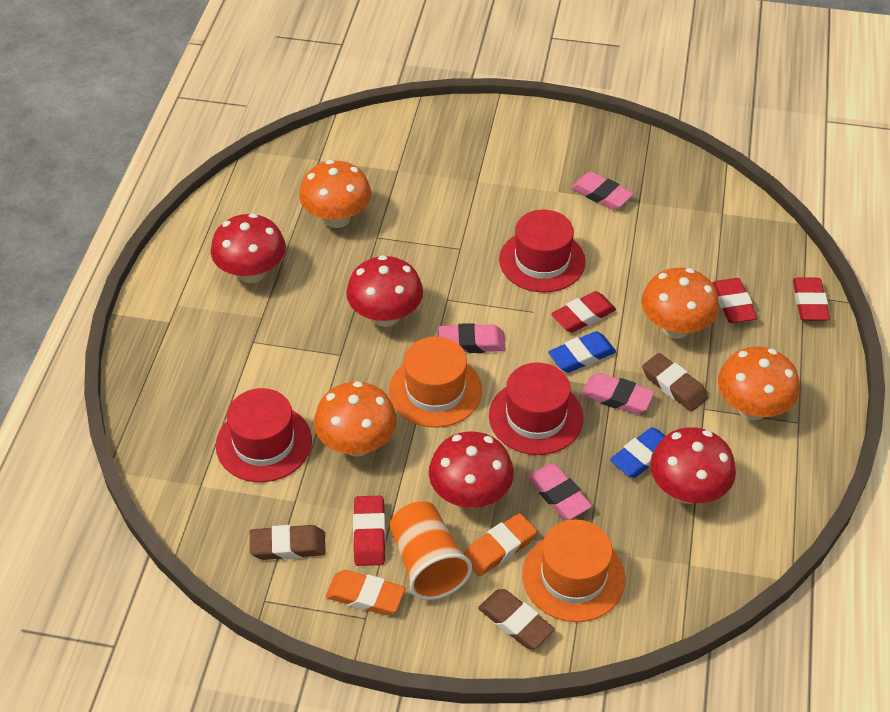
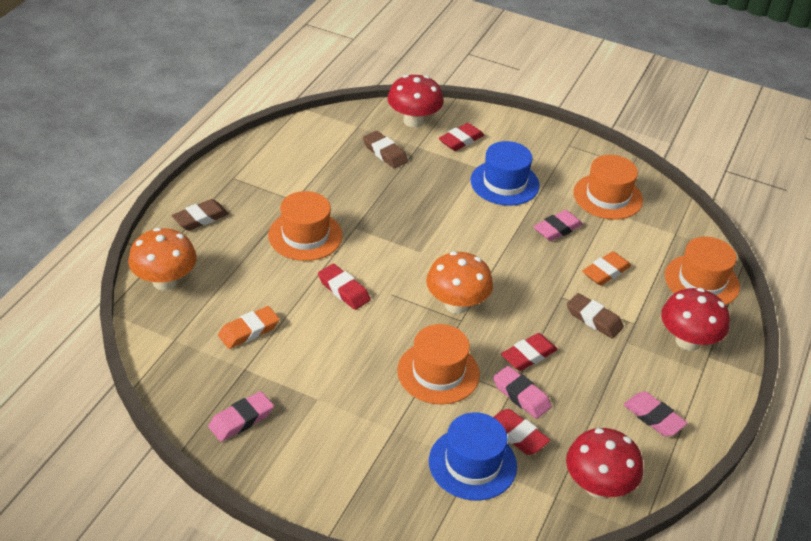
blue eraser: 2 -> 0
blue hat: 0 -> 2
orange cup: 1 -> 0
orange hat: 2 -> 4
orange mushroom: 4 -> 2
red hat: 3 -> 0
red mushroom: 4 -> 3

